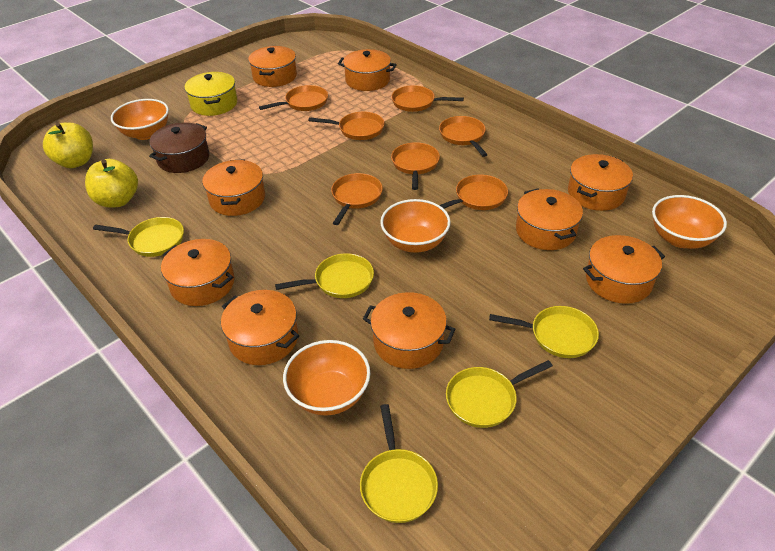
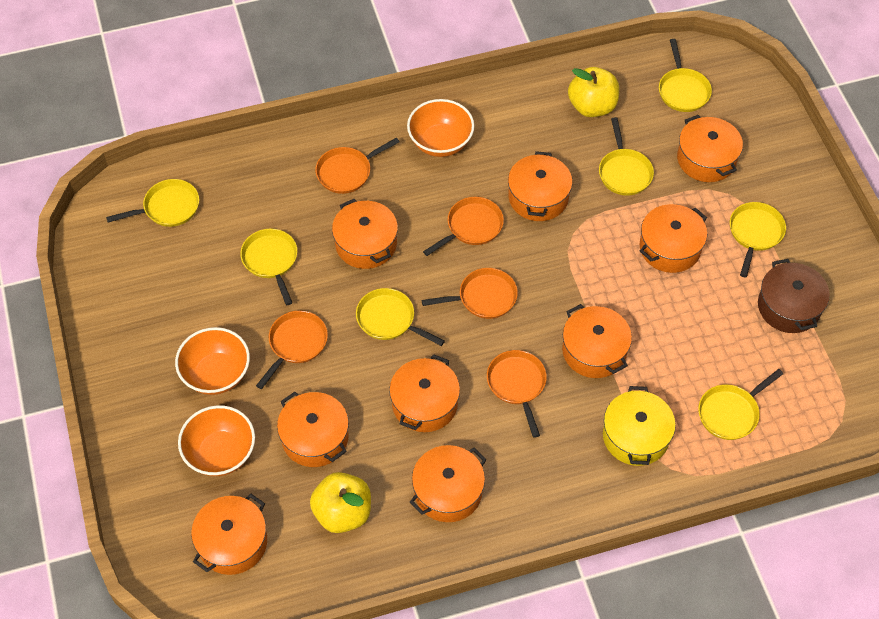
orange bowl: 4 -> 3
orange pan: 7 -> 5
yellow pan: 5 -> 7

